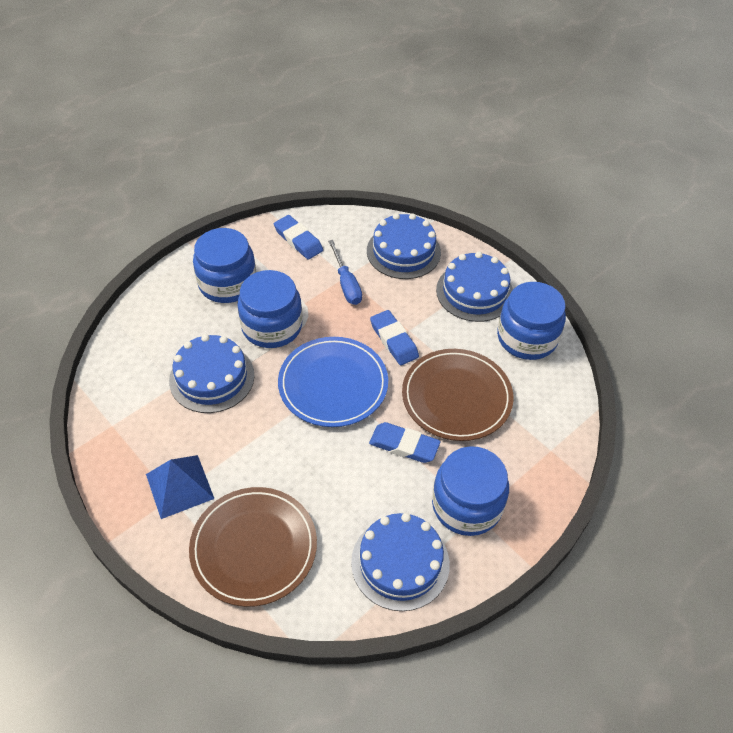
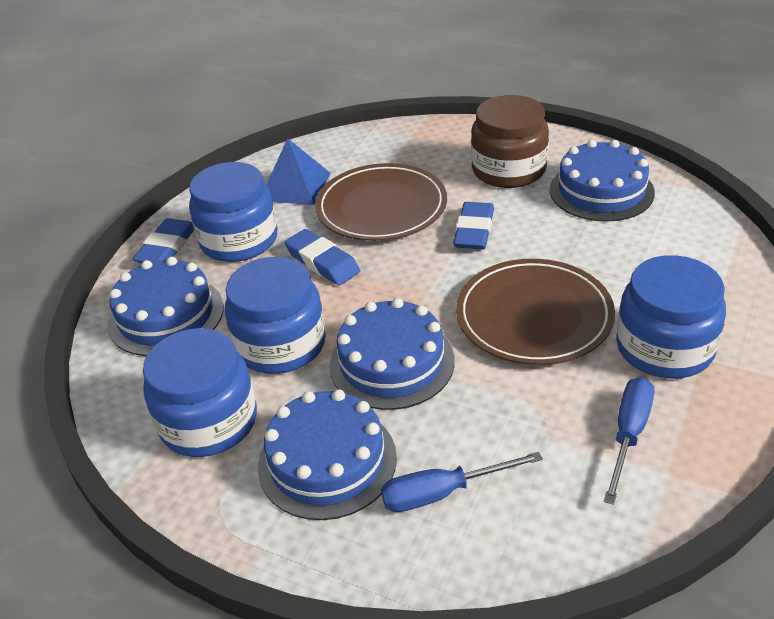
blue plate: 1 -> 0
blue screwdriver: 1 -> 2
brown jar: 0 -> 1

